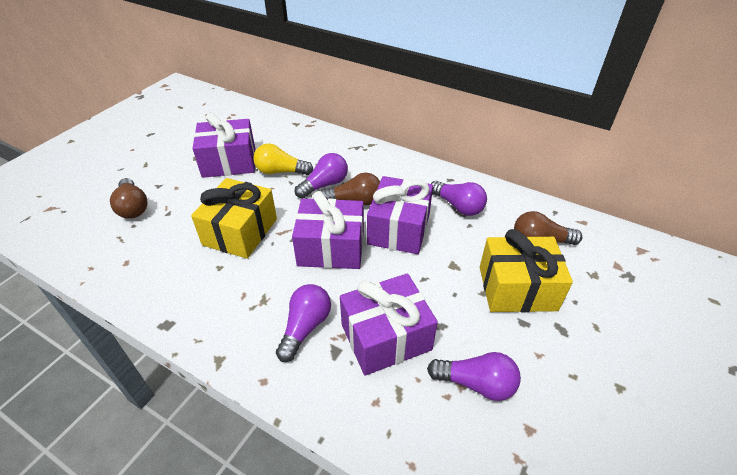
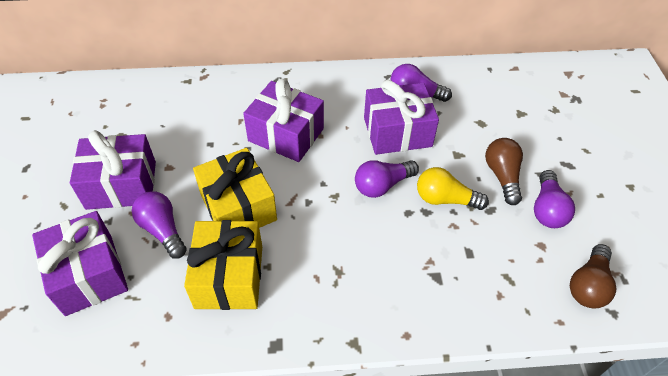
brown light bulb: 3 -> 2

